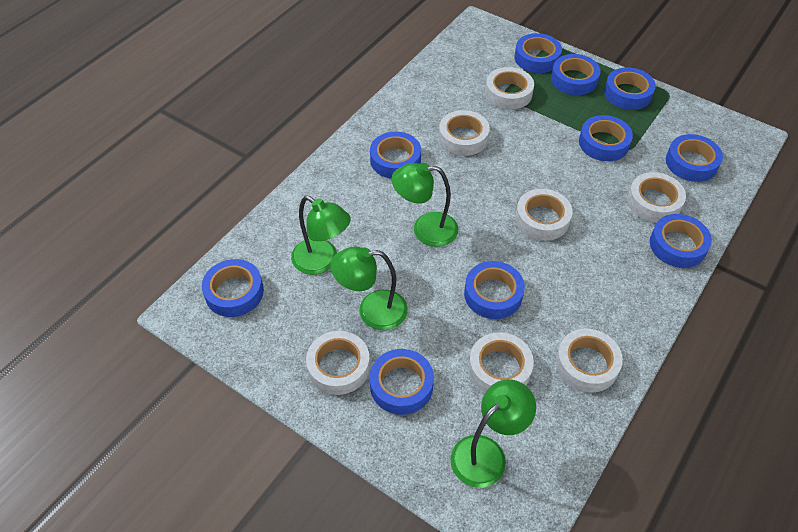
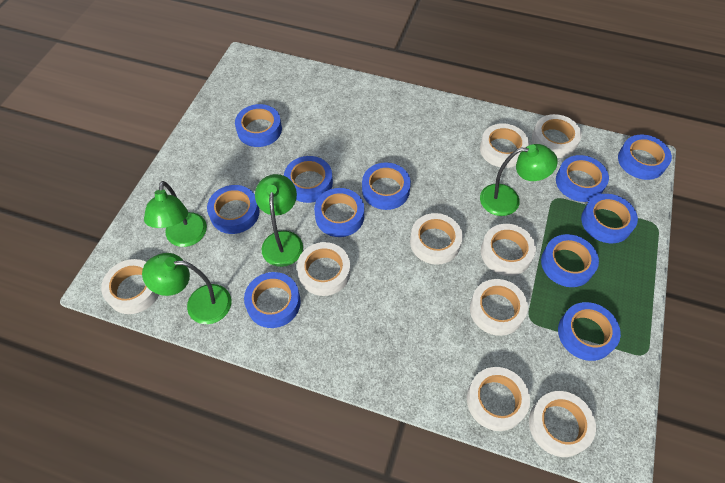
blue tape: 10 -> 11
white tape: 7 -> 9

